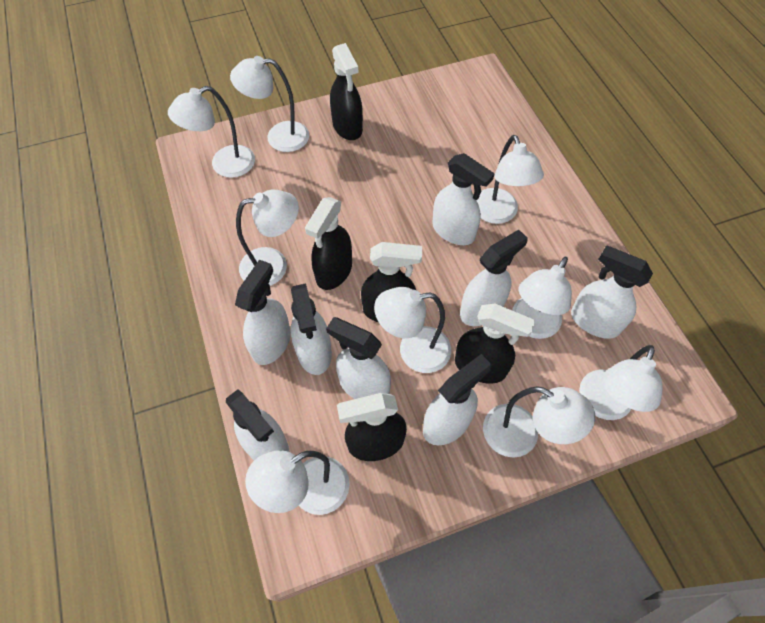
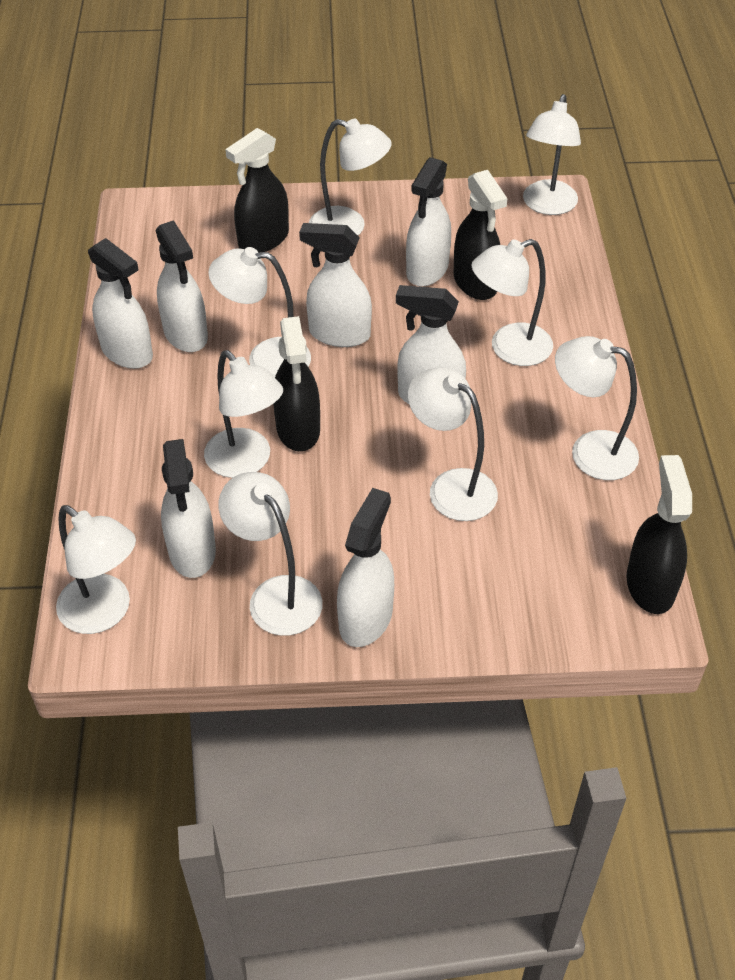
black spray bottle: 5 -> 4
white spray bottle: 8 -> 7

